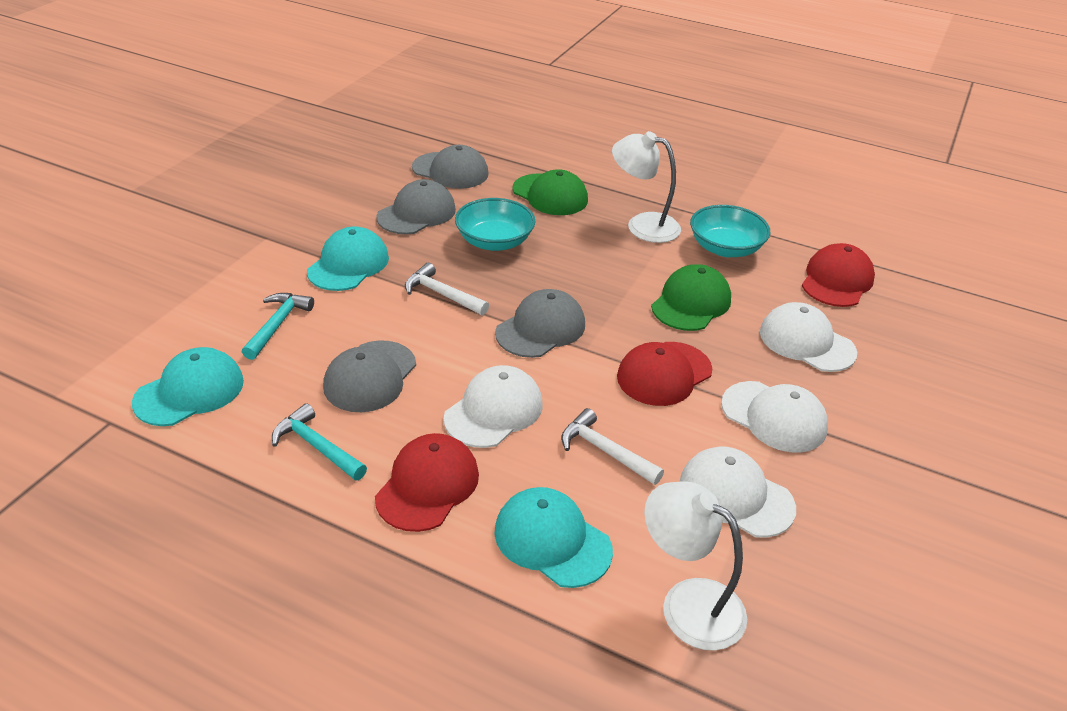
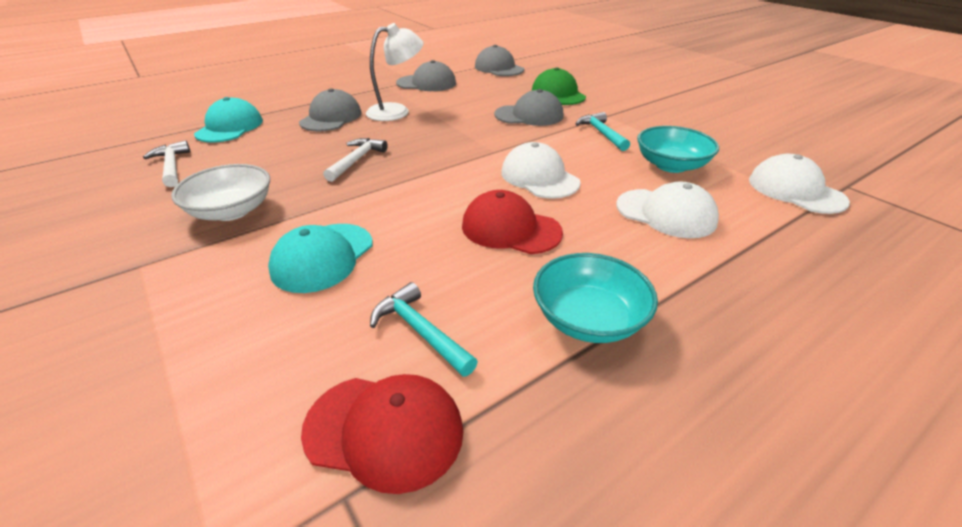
green cap: 2 -> 1
red cap: 3 -> 2
turquoise cap: 3 -> 2
white bowl: 0 -> 1
white cap: 4 -> 3
white lamp: 2 -> 1

